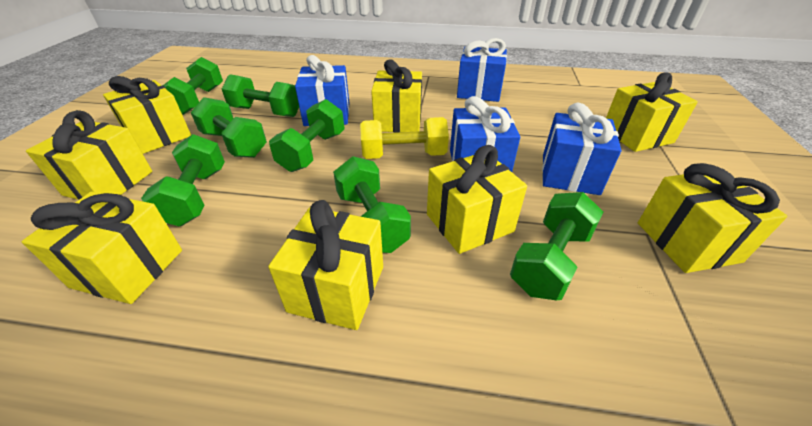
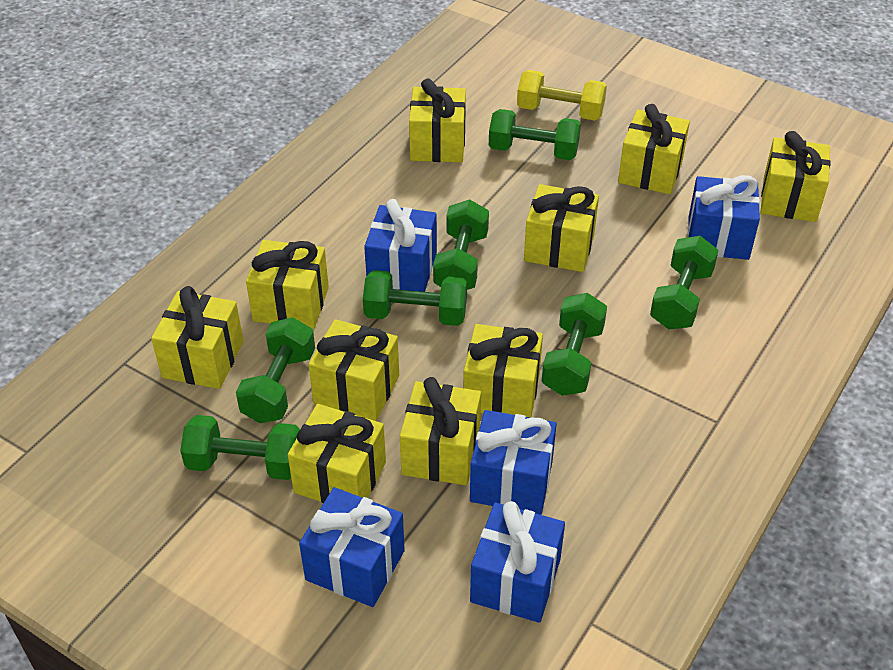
blue gift: 4 -> 5
yellow gift: 8 -> 10

